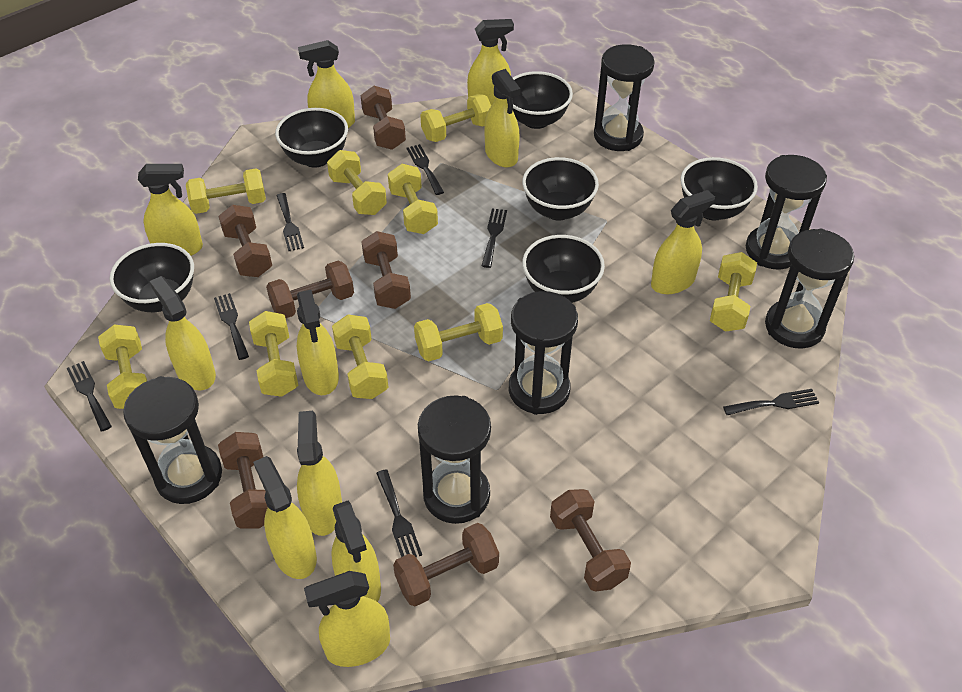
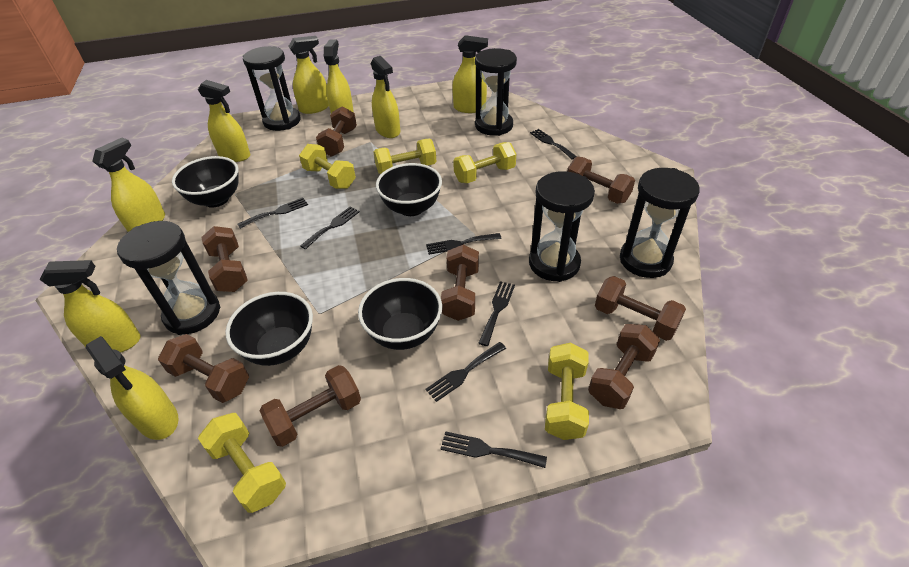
black bowl: 6 -> 4
black hourglass: 6 -> 5
brown dumbbell: 7 -> 8
yellow dumbbell: 9 -> 5
yellow spray bottle: 11 -> 8

